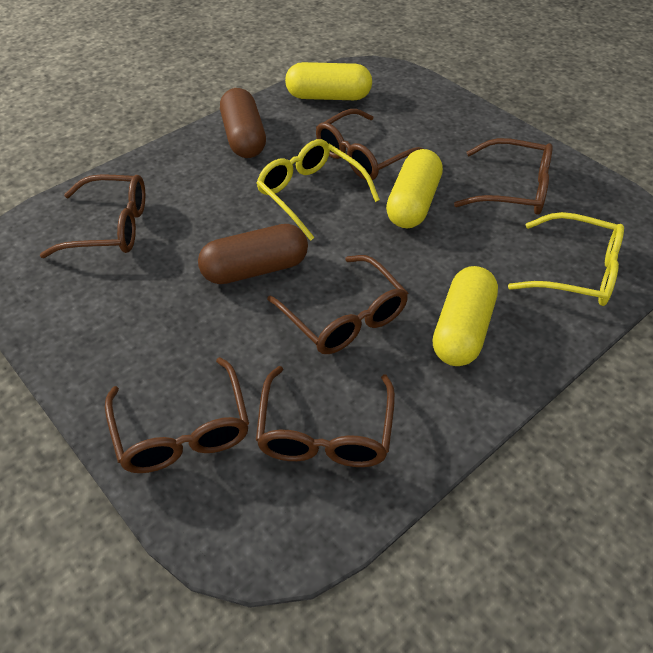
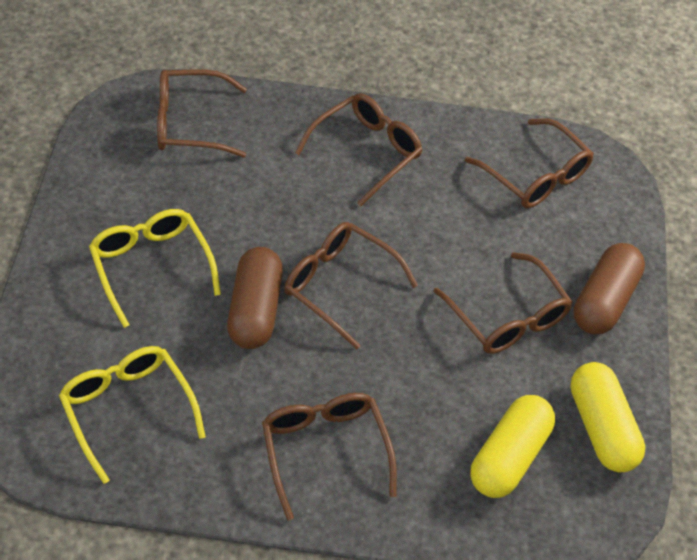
yellow capsule: 3 -> 2

